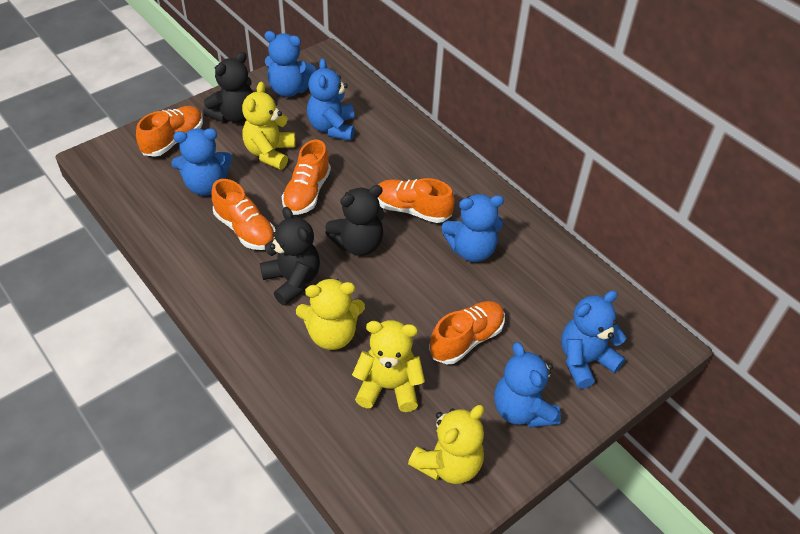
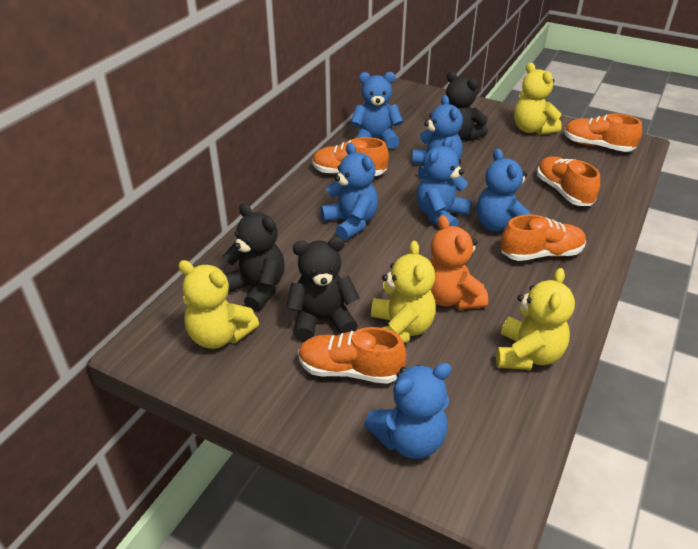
orange teddy bear: 0 -> 1

